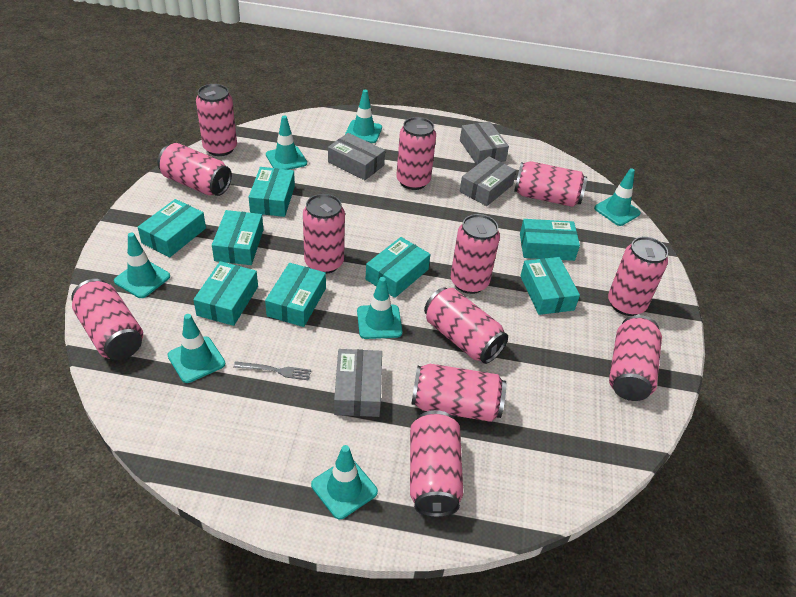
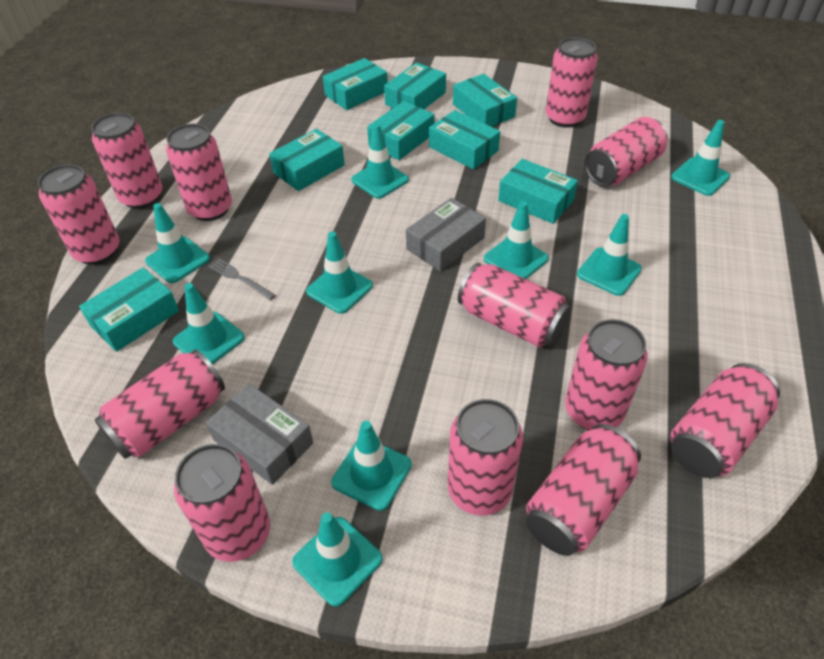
grey box: 4 -> 2
turquoise traffic cone: 7 -> 9

